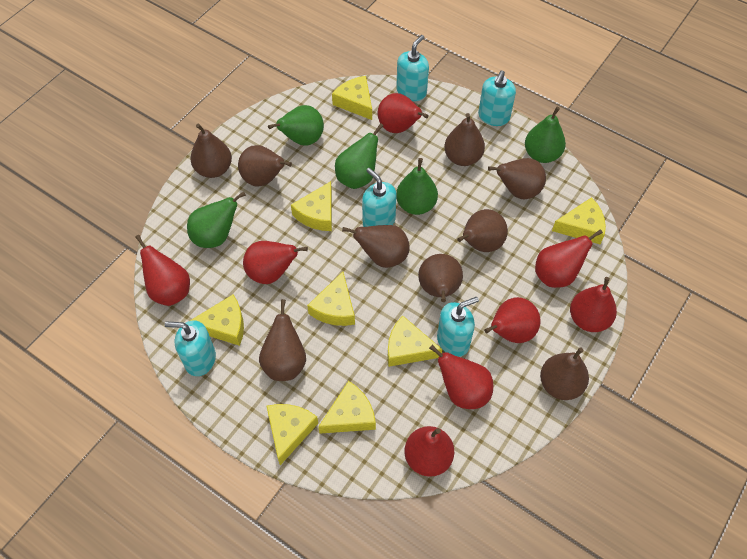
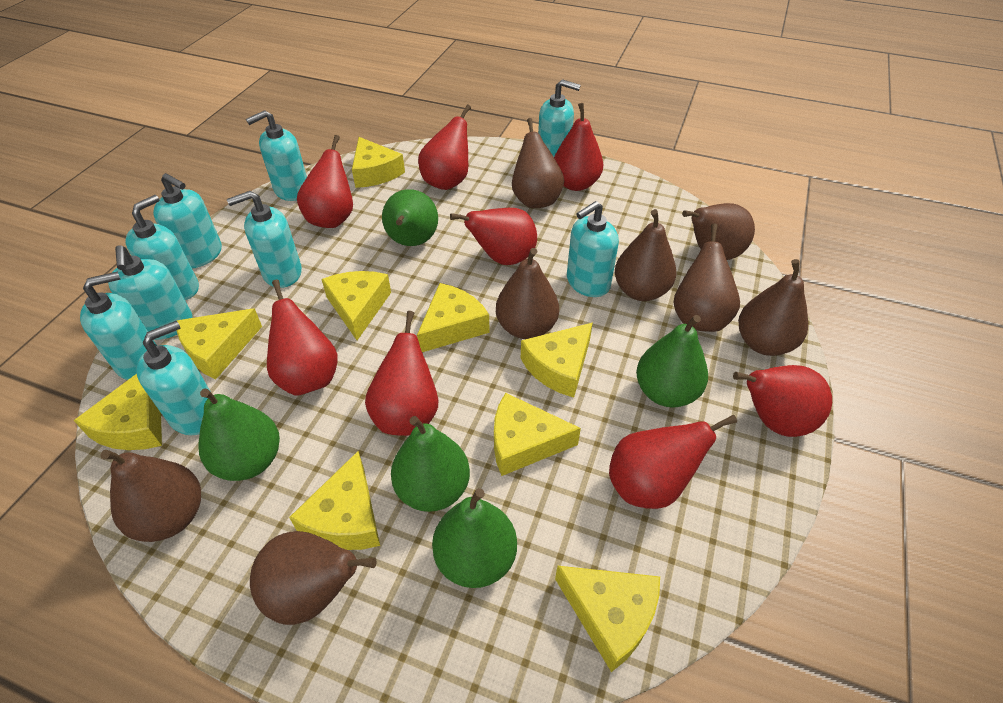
brown pear: 9 -> 8
turquoise soap dispenser: 5 -> 9
yellow cheese: 8 -> 9

